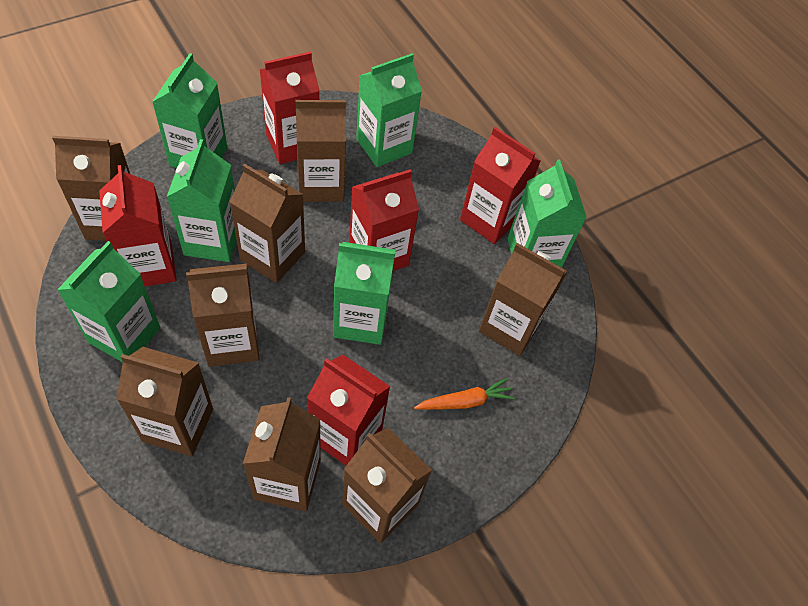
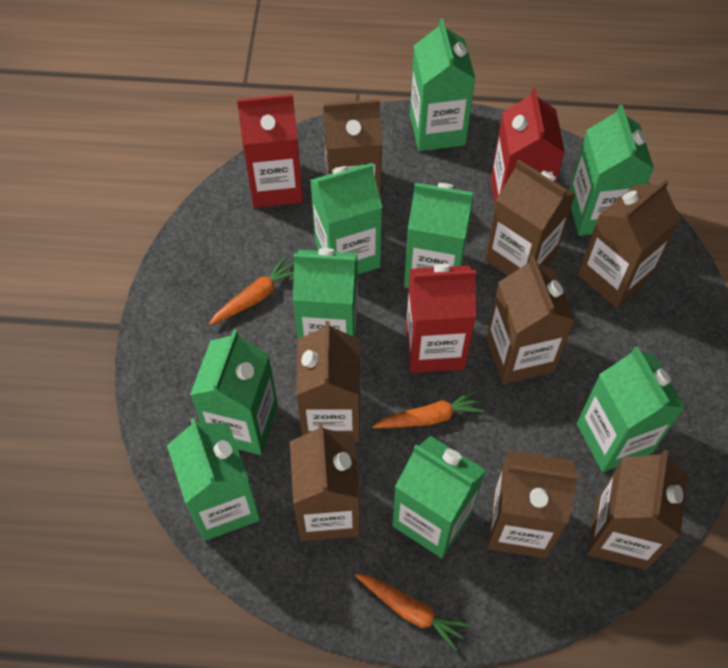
green carton: 6 -> 9
orange carrot: 1 -> 3
red carton: 5 -> 3

